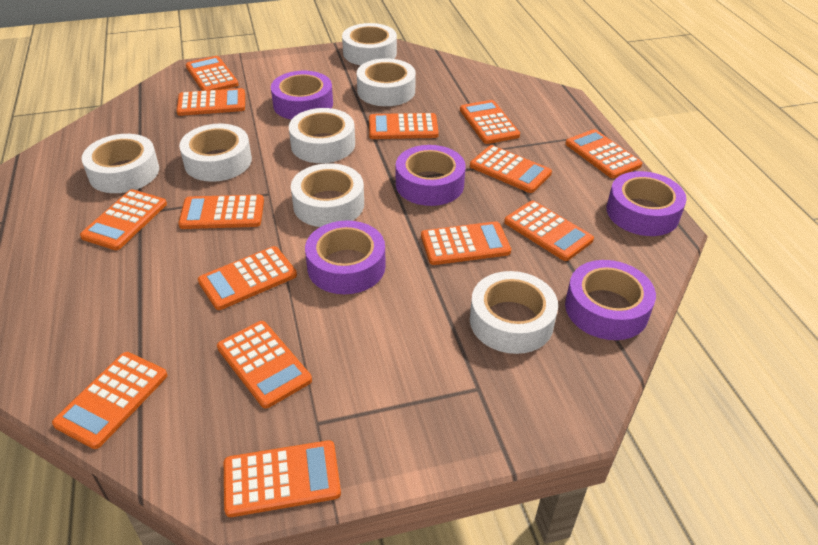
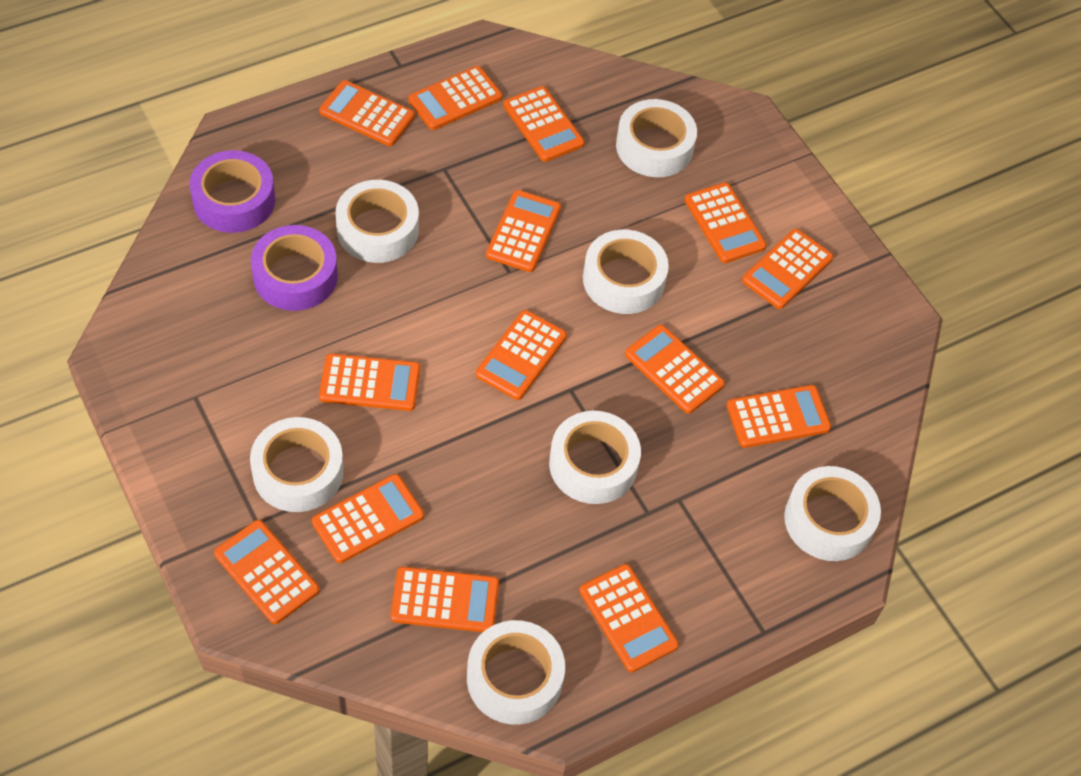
purple tape: 5 -> 2

